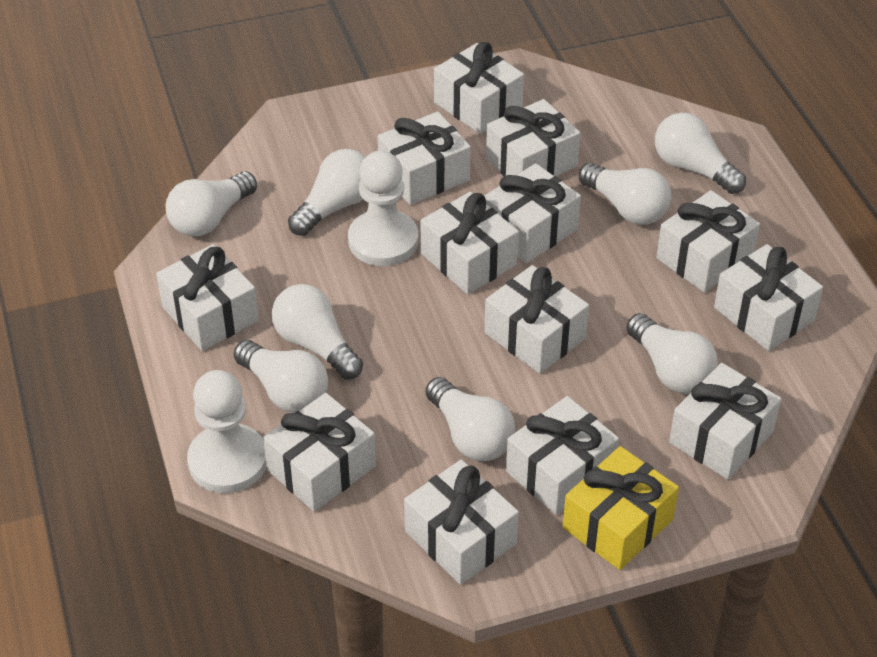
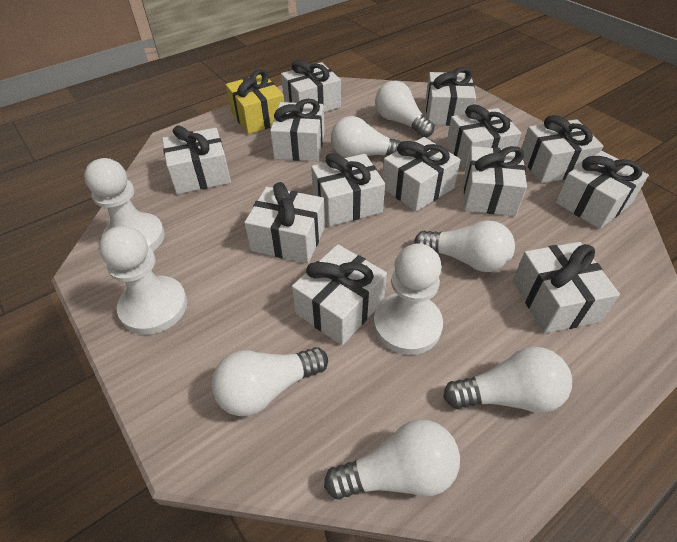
white light bulb: 8 -> 6
white pawn: 2 -> 3

